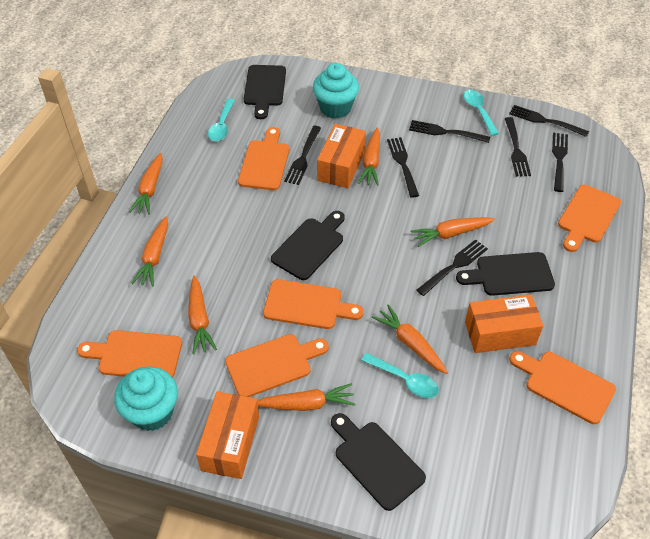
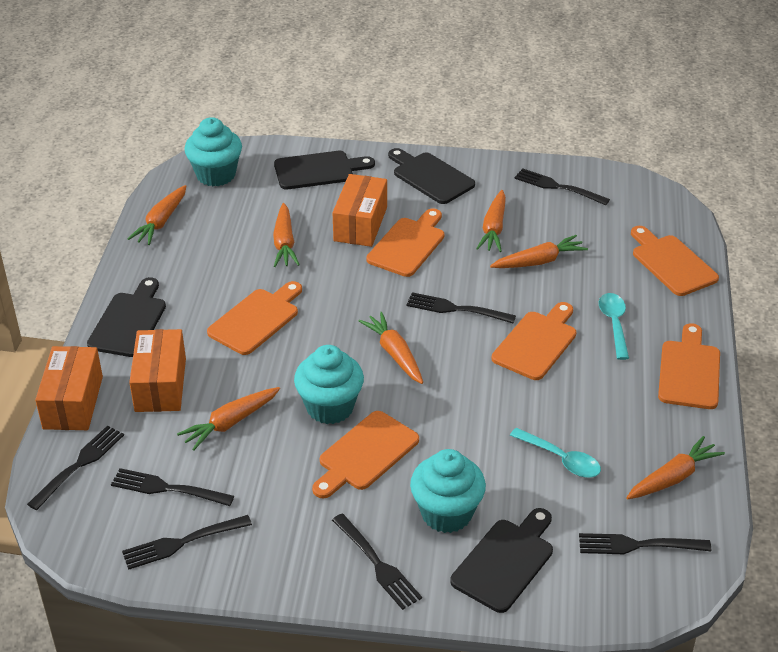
turquoise cupcake: 2 -> 3
turquoise spoon: 3 -> 2

